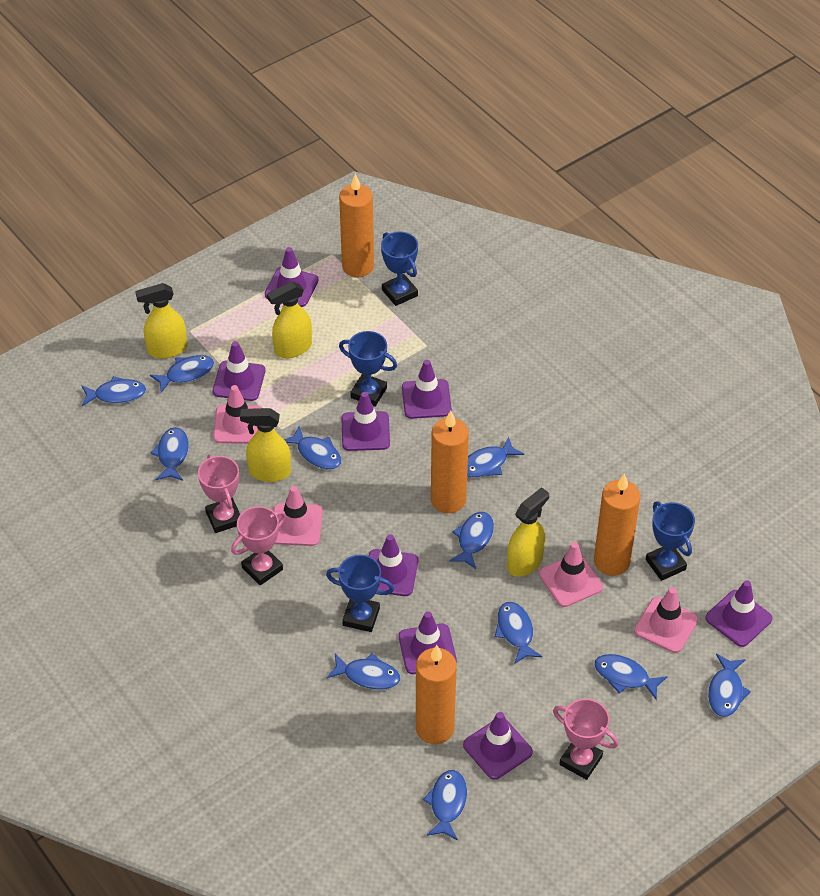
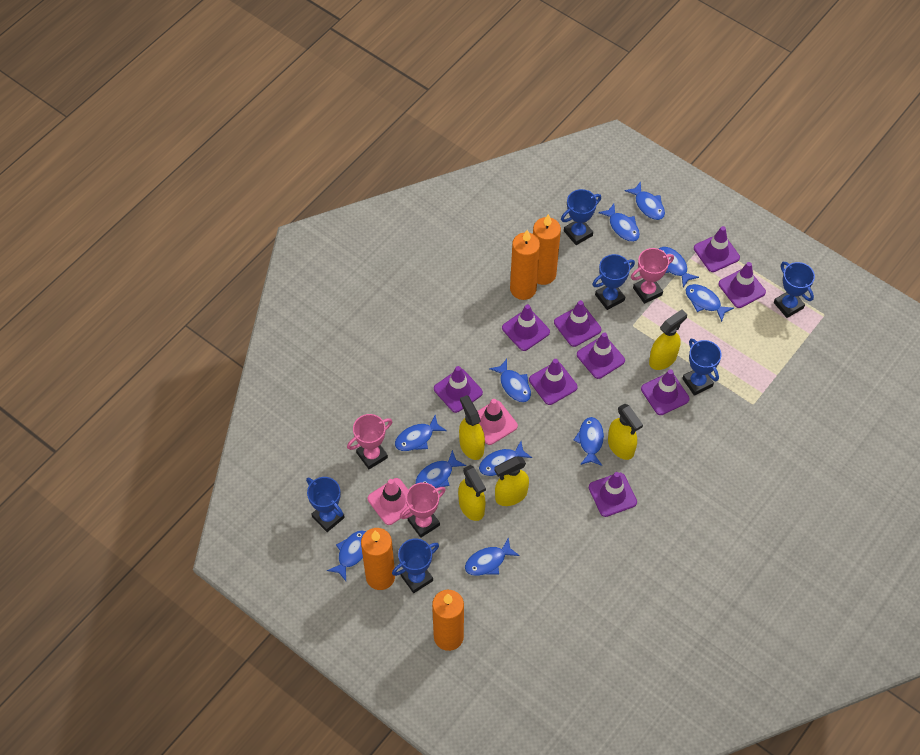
blue trophy: 4 -> 6
pink traffic cone: 4 -> 2
purple traffic cone: 8 -> 9
yellow spray bottle: 4 -> 5

